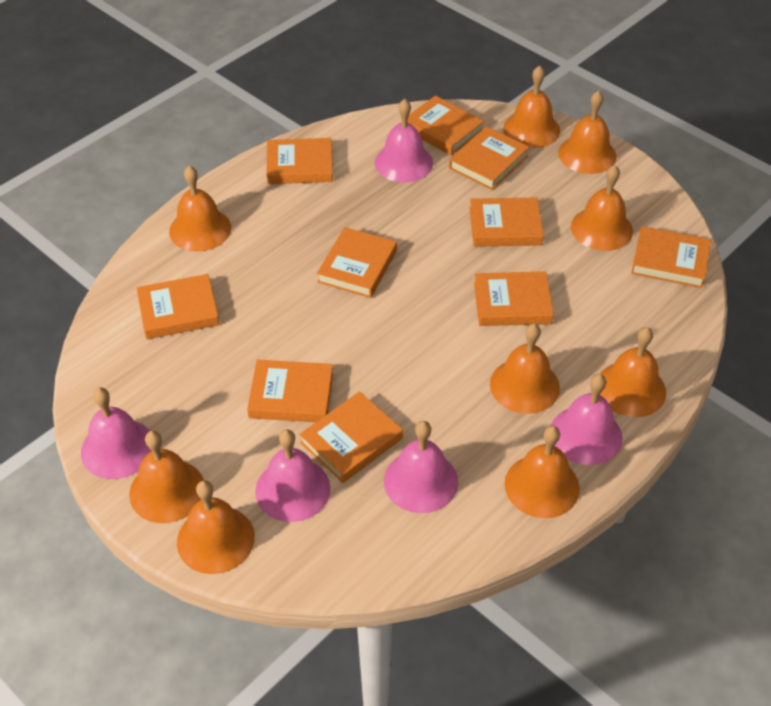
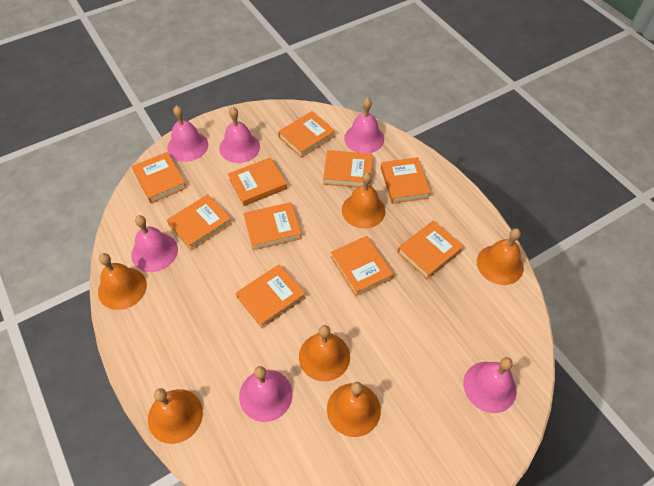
orange bell: 9 -> 6
pink bell: 5 -> 6

